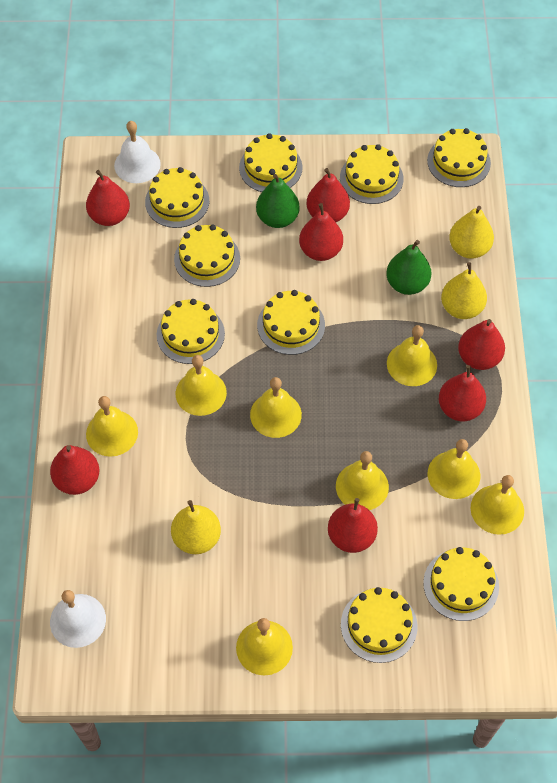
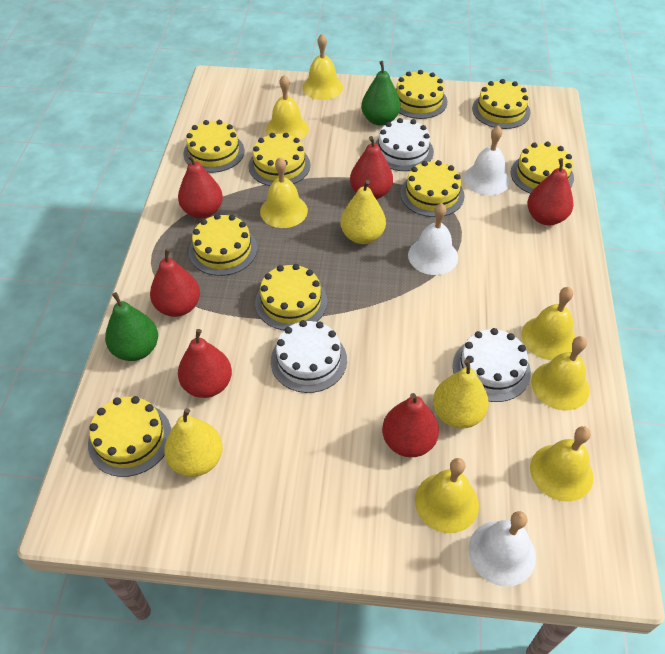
red pear: 7 -> 6
white bell: 2 -> 3
white cake: 0 -> 3
yellow bell: 8 -> 7

